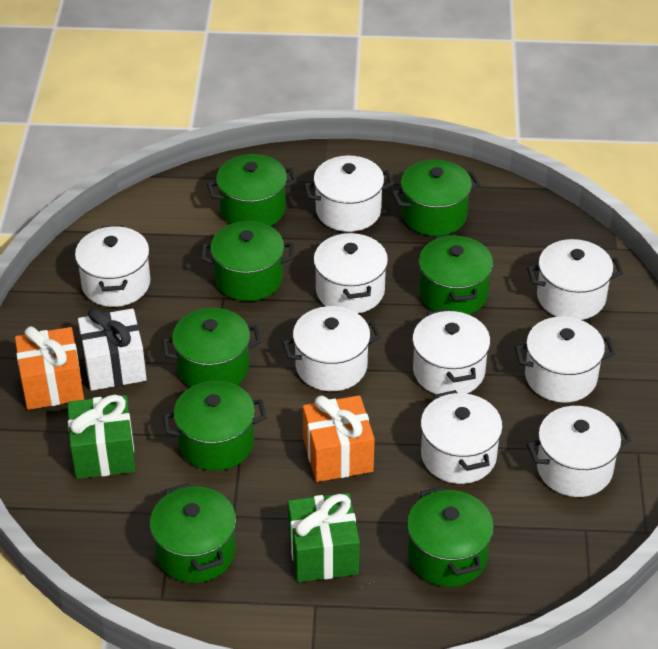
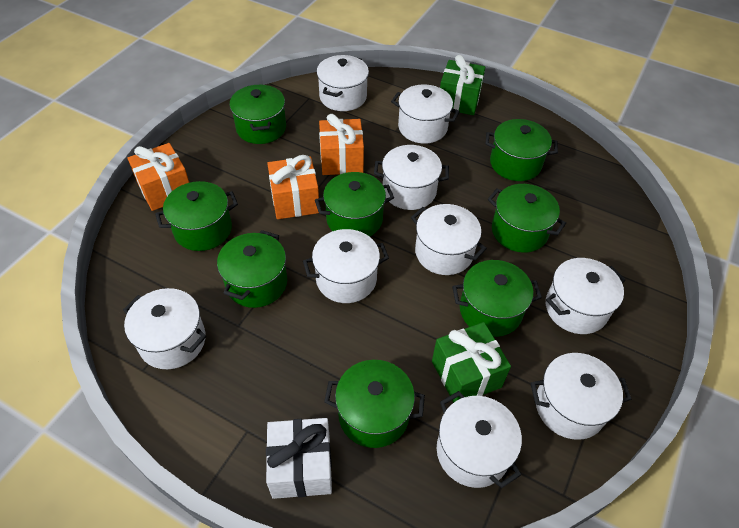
orange gift: 2 -> 3

